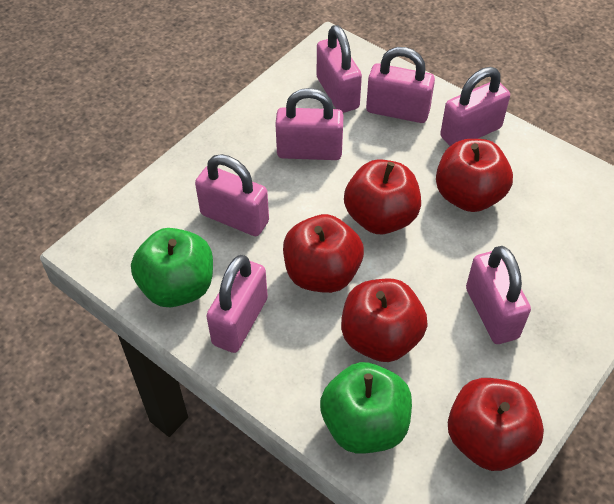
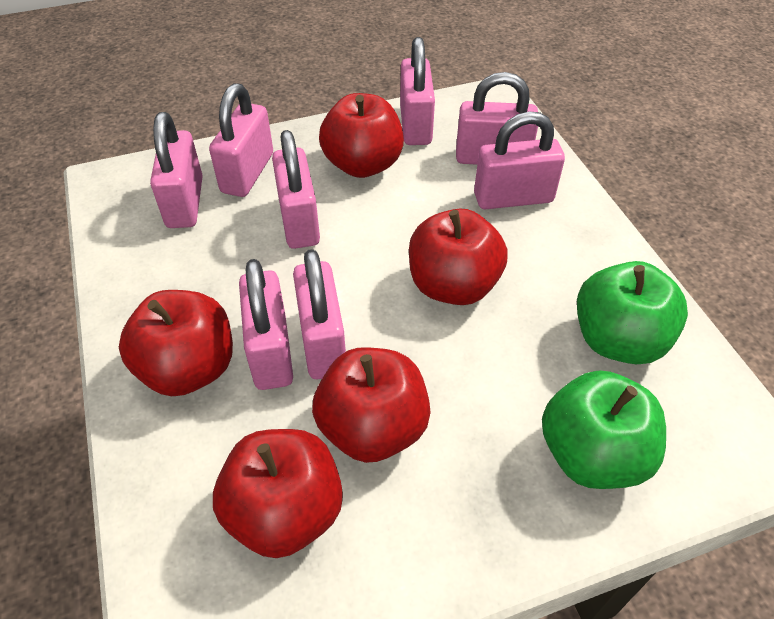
pink padlock: 7 -> 8

